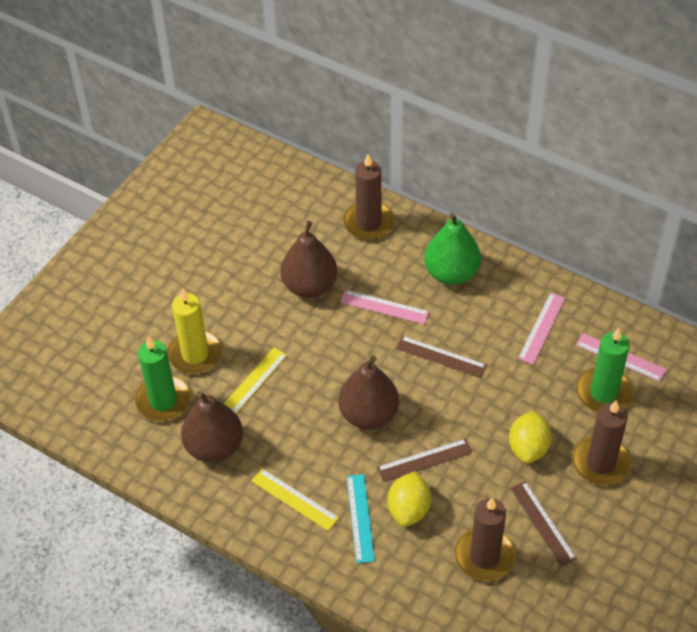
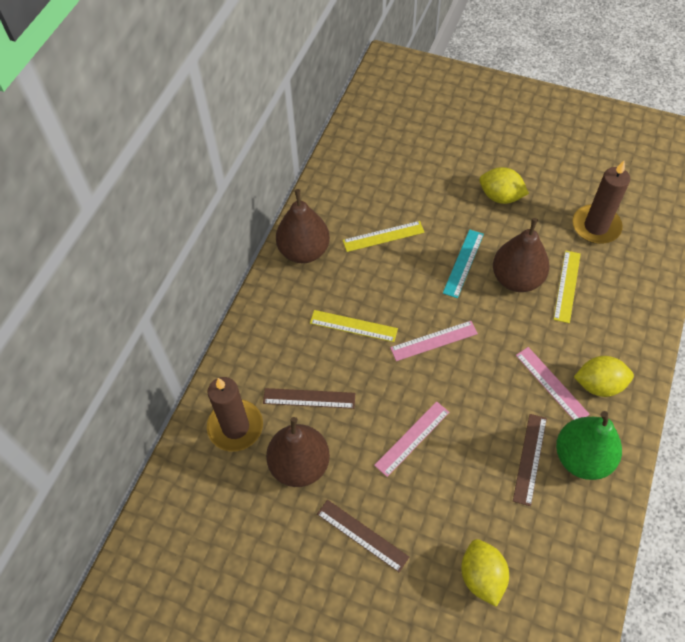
brown candle: 3 -> 2
green candle: 2 -> 0
yellow candle: 1 -> 0
yellow lemon: 2 -> 3
yellow ruler: 2 -> 3

